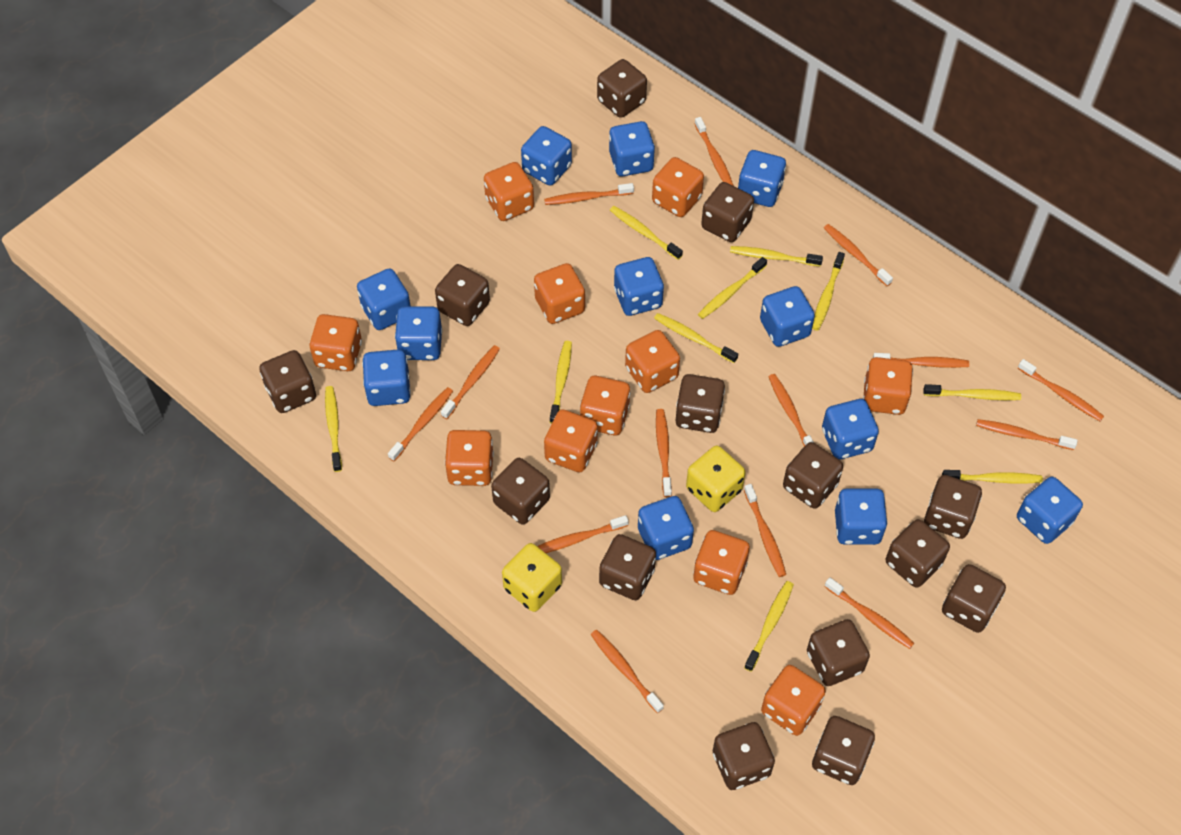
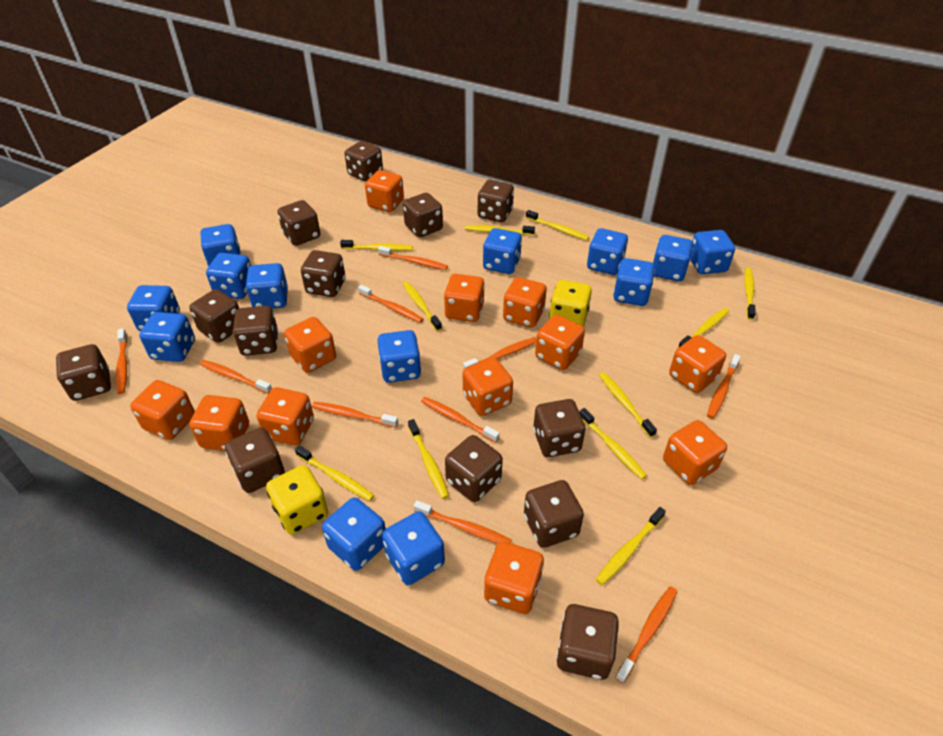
blue dice: 12 -> 13
brown dice: 14 -> 13
orange dice: 11 -> 12
orange toothbrush: 14 -> 10
yellow toothbrush: 10 -> 11

